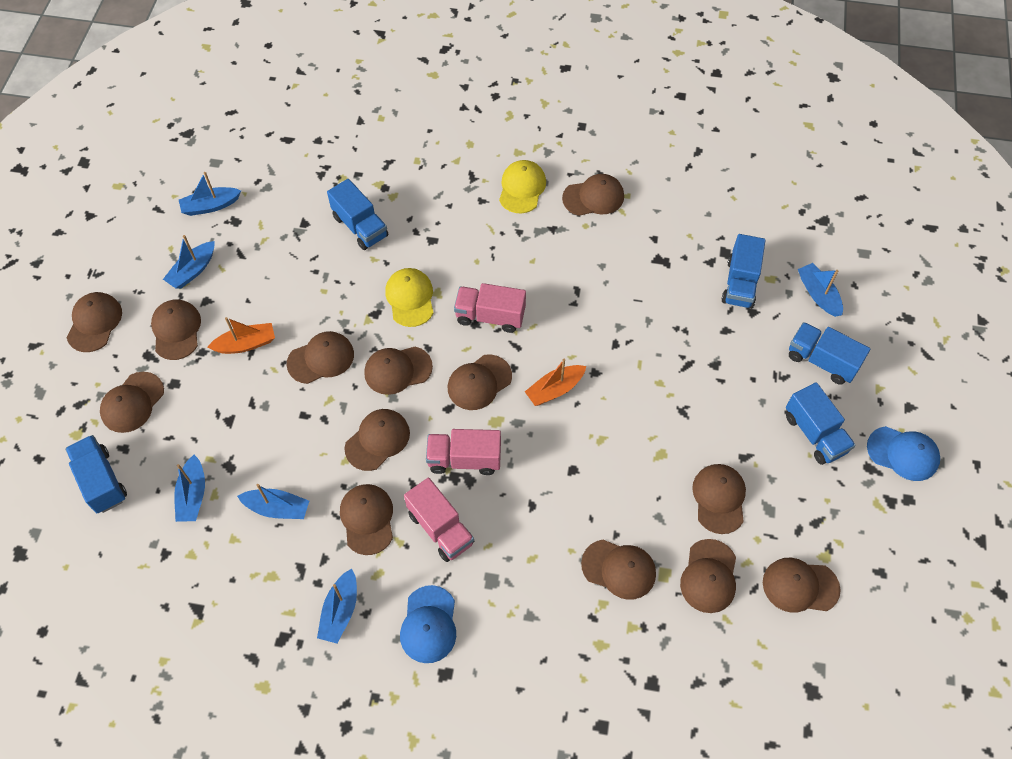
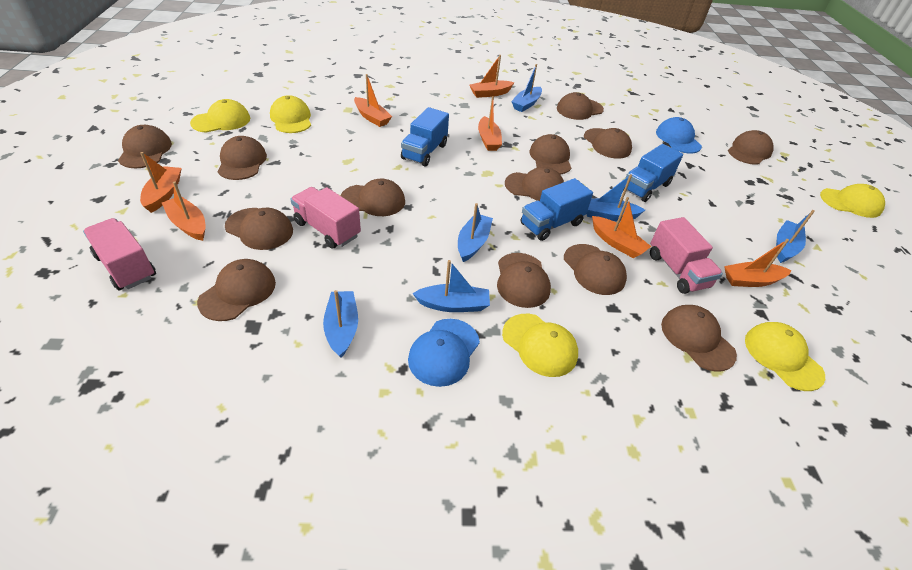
blue truck: 5 -> 3
orange boat: 2 -> 7
yellow cap: 2 -> 5

